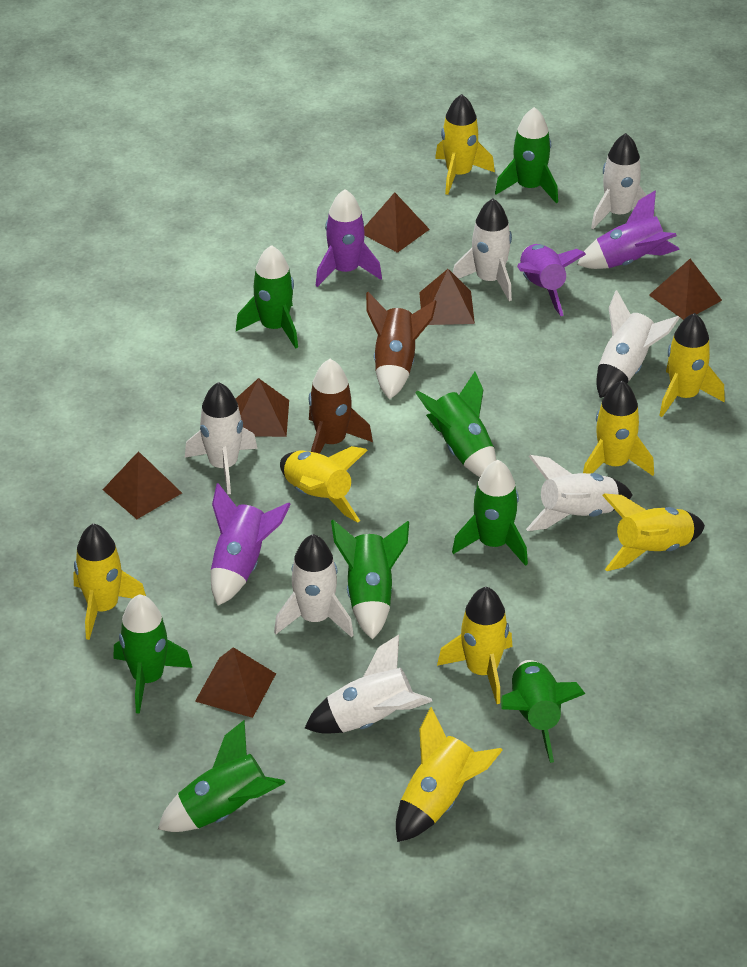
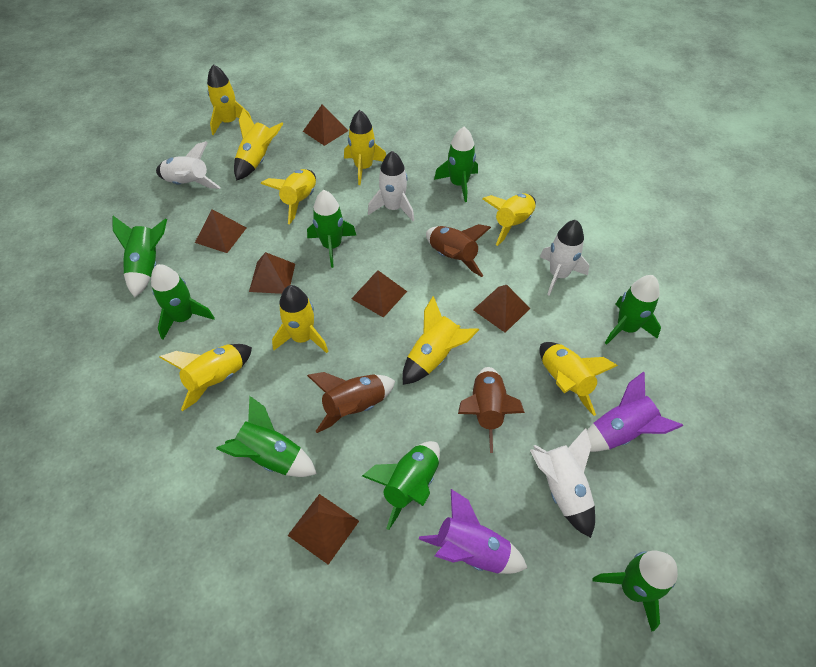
brown rocket: 2 -> 3
purple rocket: 4 -> 2
white rocket: 7 -> 4
yellow rocket: 8 -> 9

